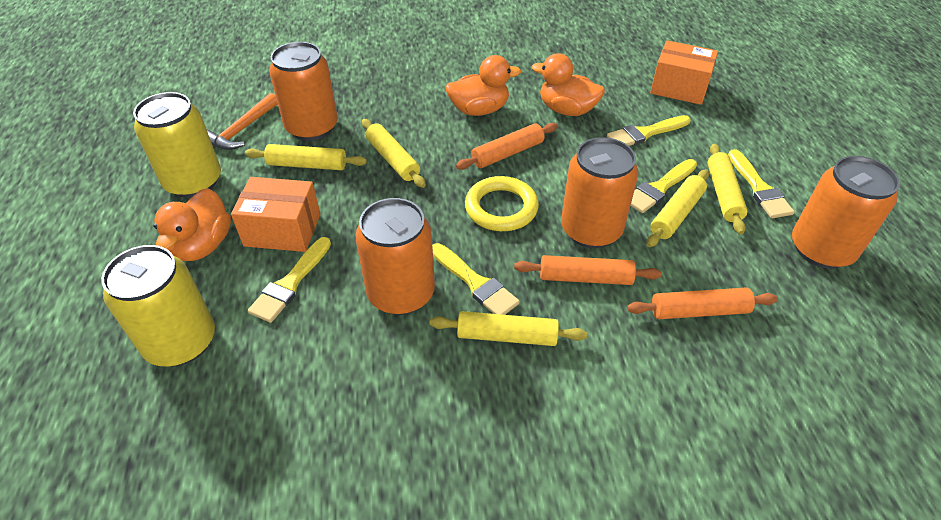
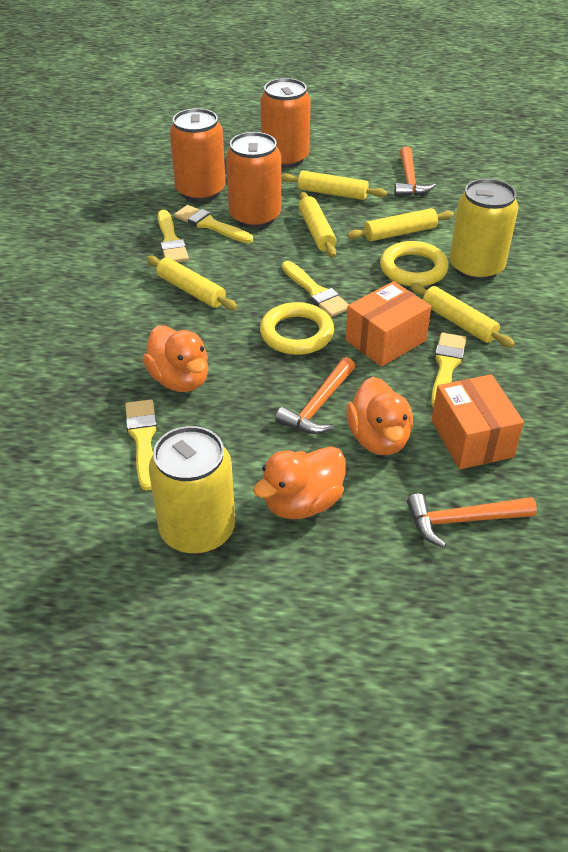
orange can: 4 -> 3
orange hammer: 1 -> 3
orange rolling pin: 3 -> 0
yellow ring: 1 -> 2

